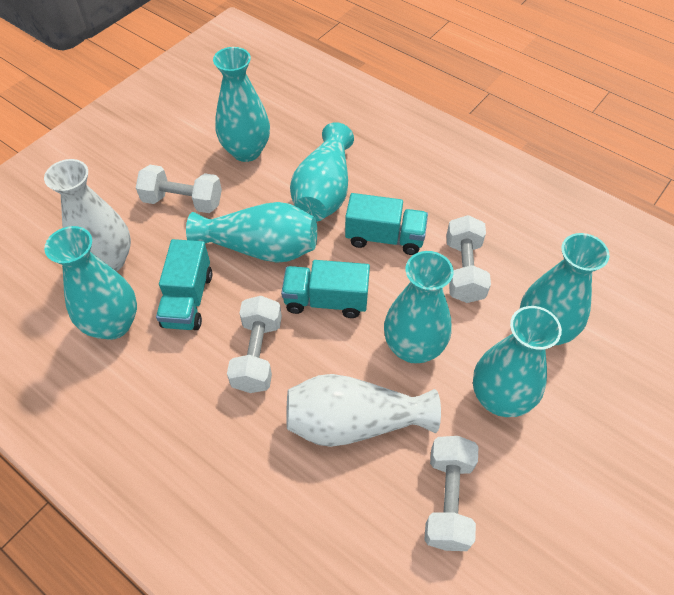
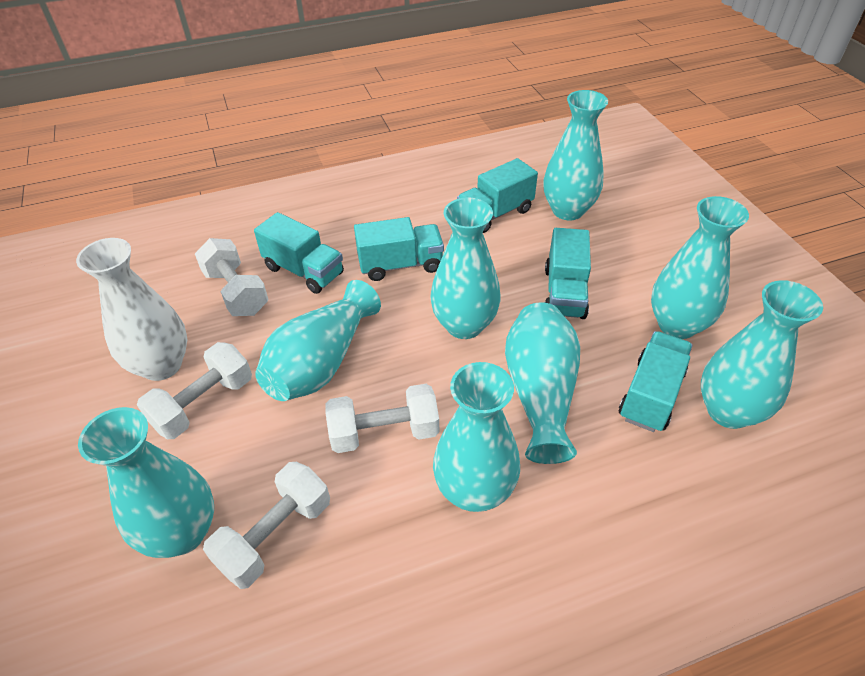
turquoise truck: 3 -> 5
turquoise vase: 7 -> 8
white vase: 2 -> 1

